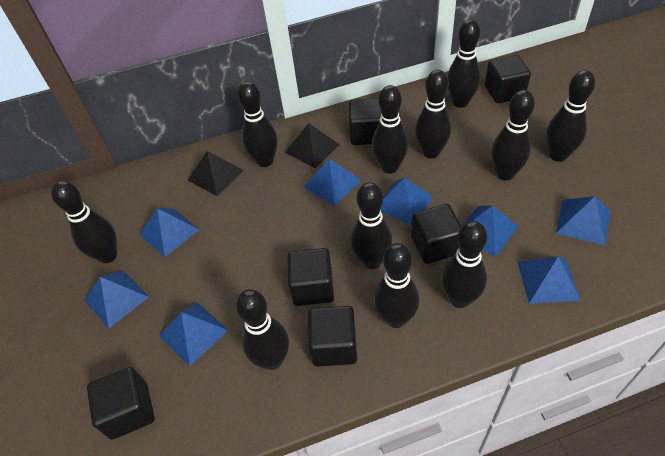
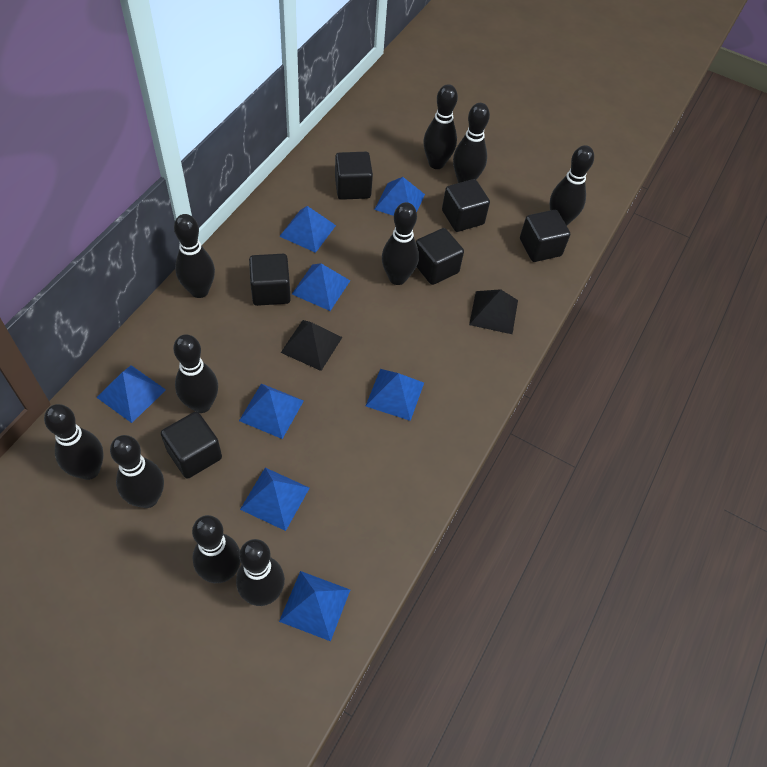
black bowling pin: 11 -> 10

